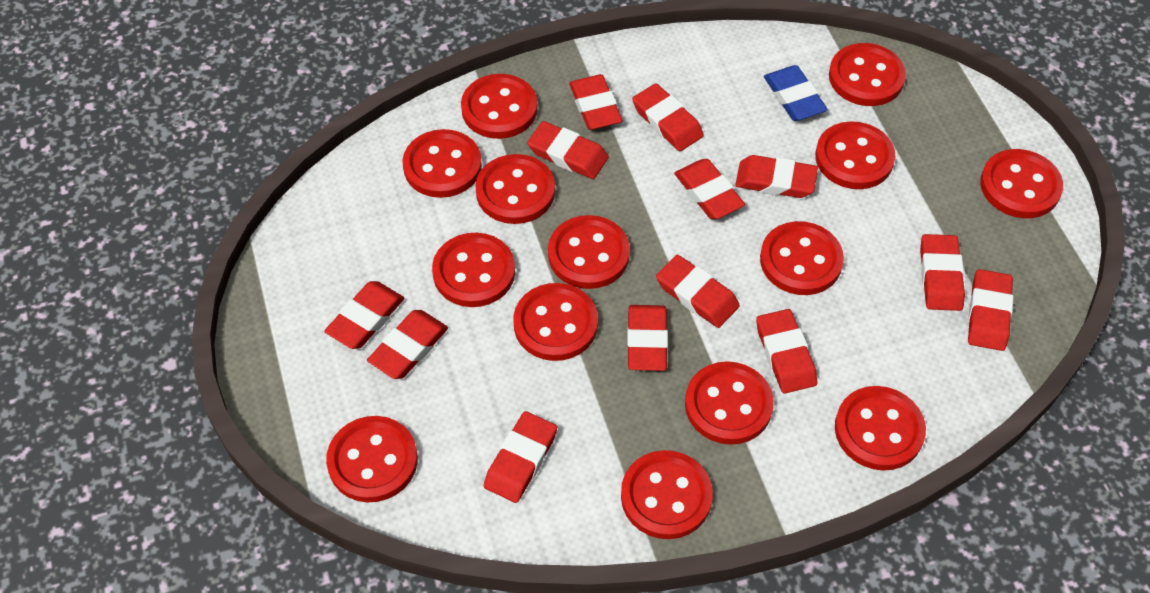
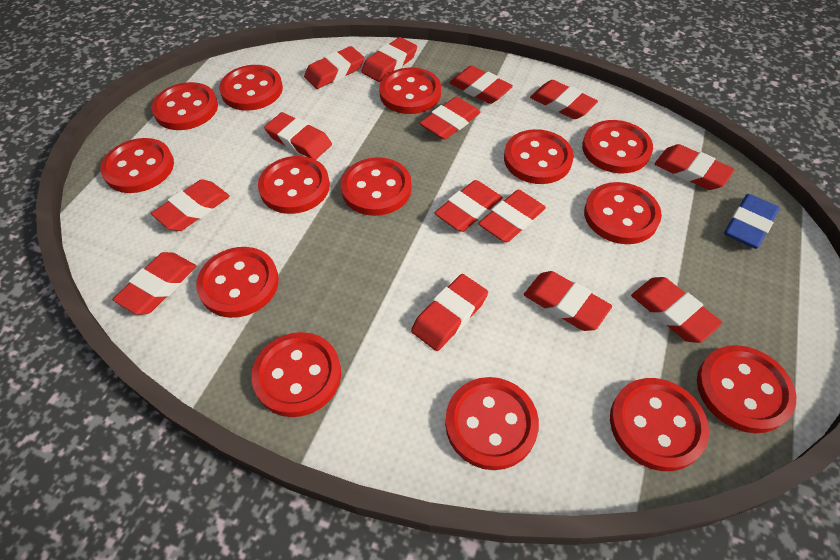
red eraser: 13 -> 14

